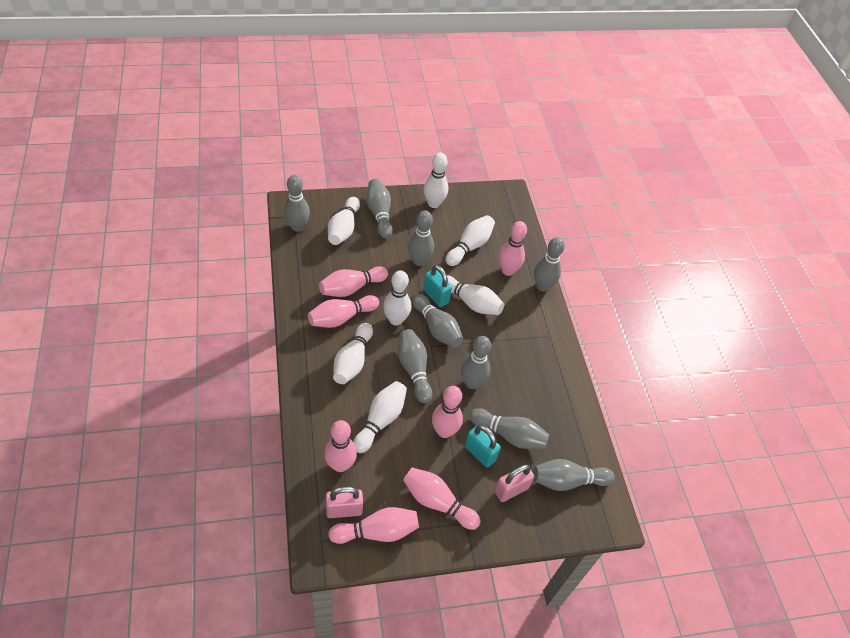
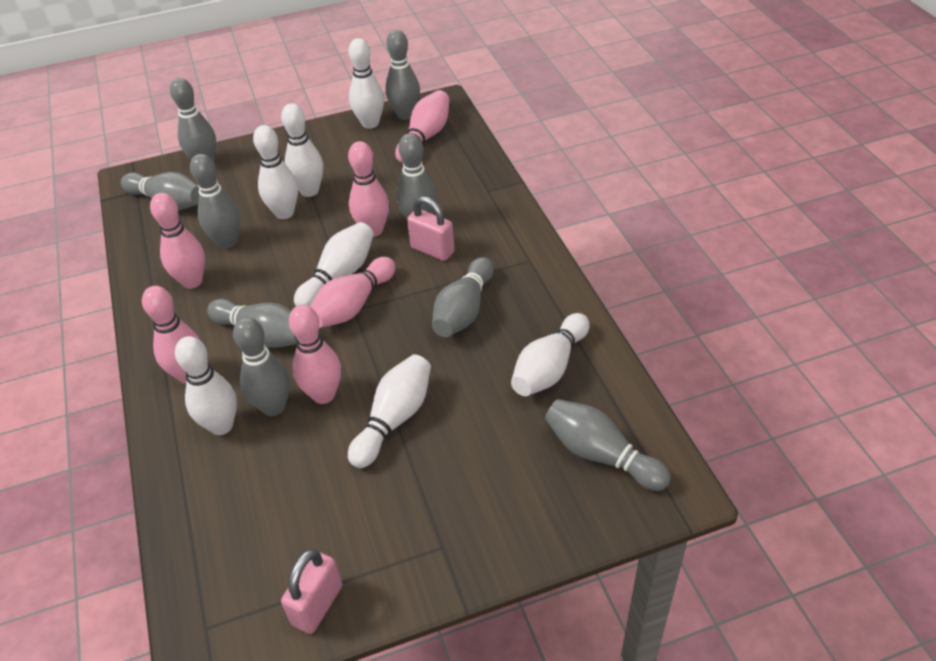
pink bowling pin: 7 -> 6
turquoise padlock: 2 -> 0

